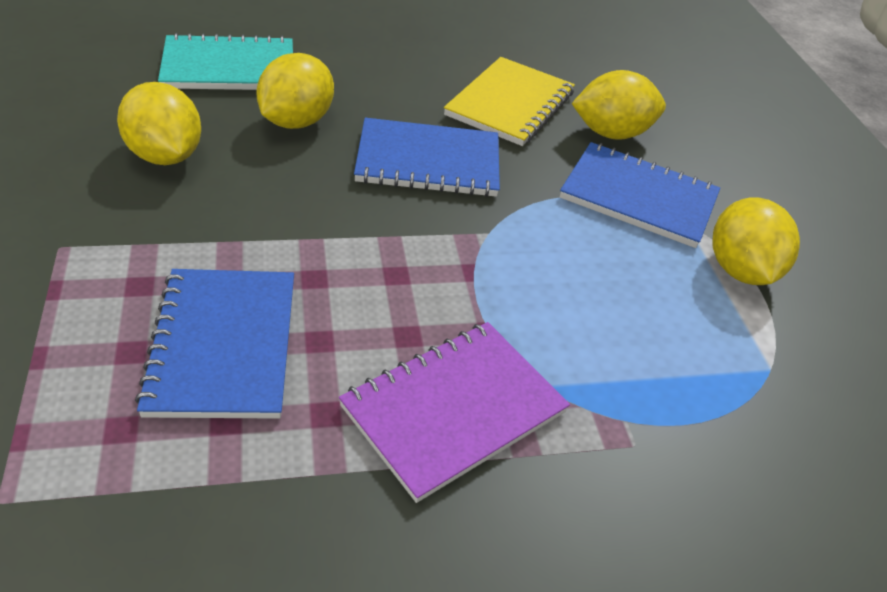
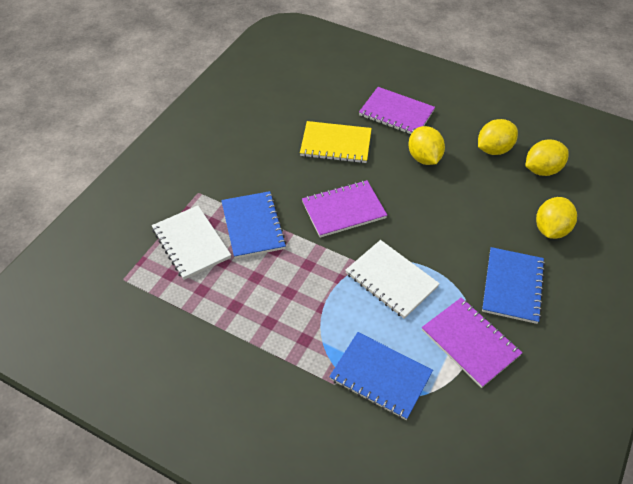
purple notebook: 1 -> 3
turquoise notebook: 1 -> 0
white notebook: 0 -> 2

